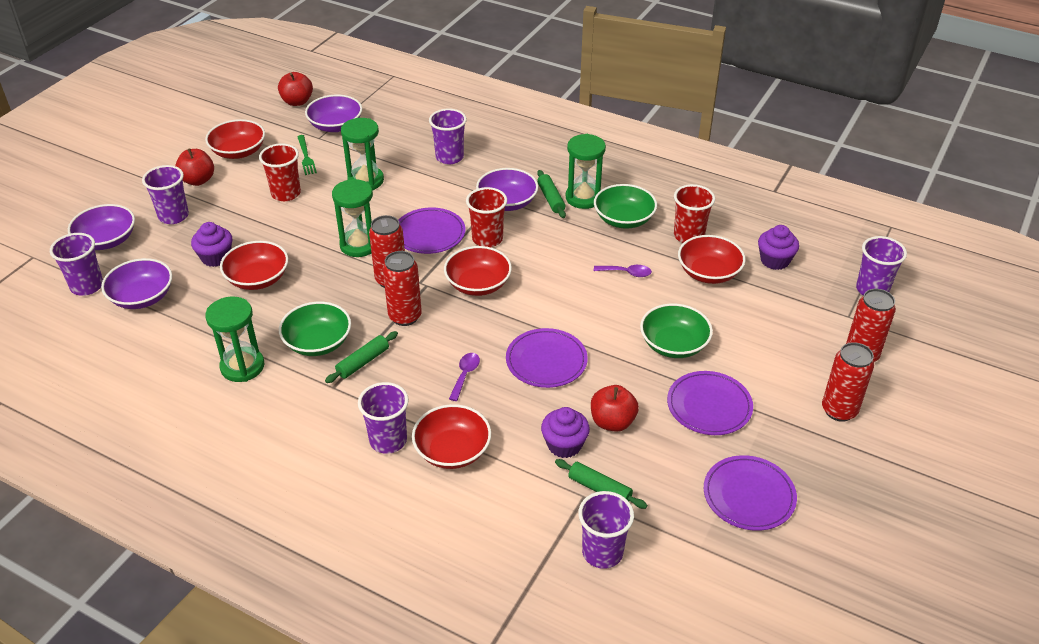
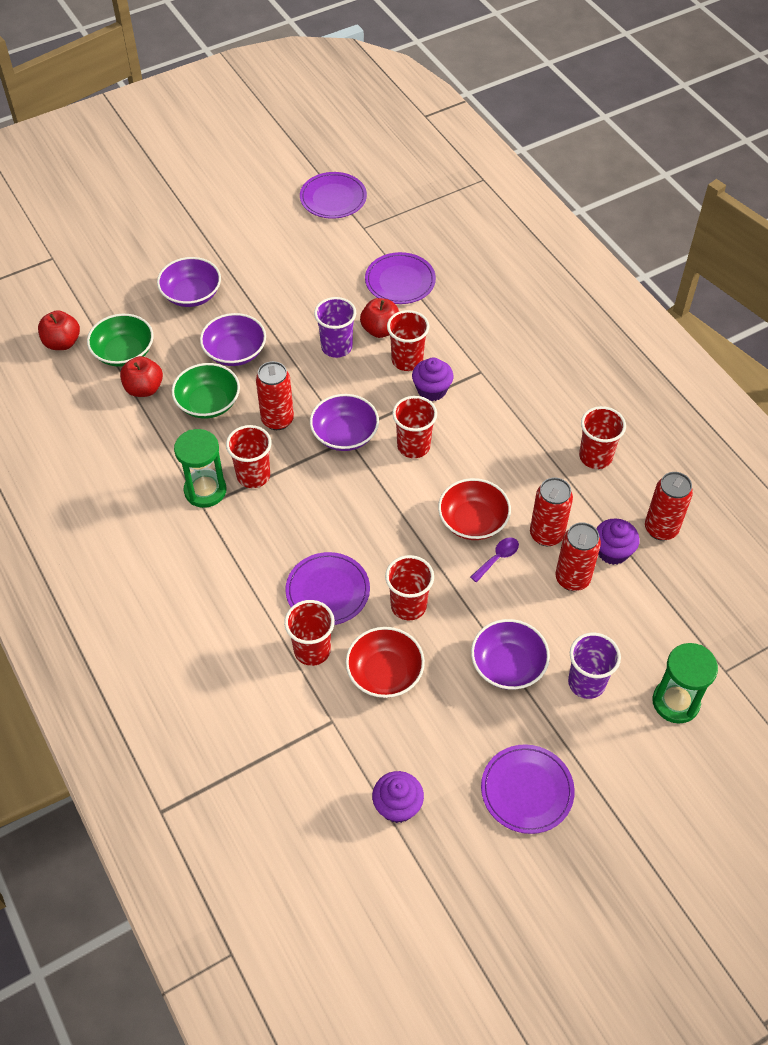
green bowl: 3 -> 2
green fork: 1 -> 0
green hourglass: 4 -> 2
green rolling pin: 3 -> 0
purple cup: 6 -> 2
purple spoon: 2 -> 1
red bowl: 5 -> 2
red cup: 3 -> 6

